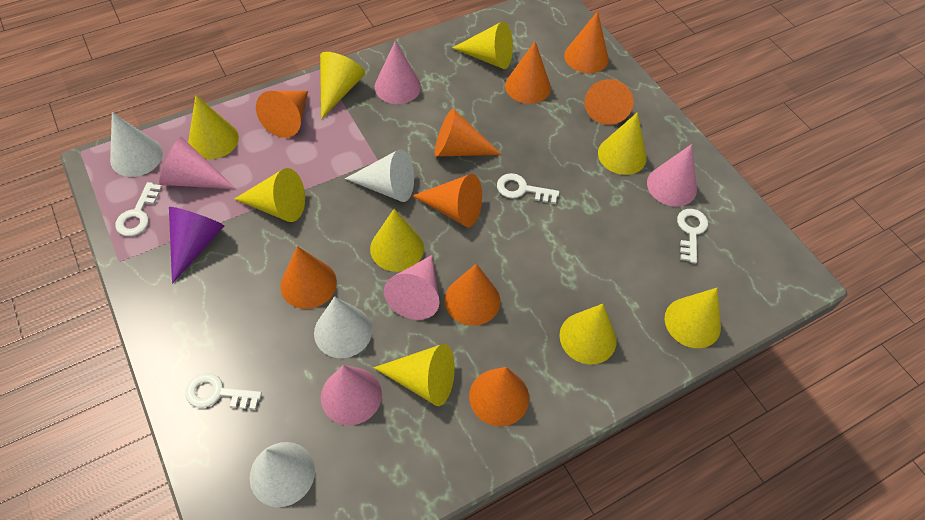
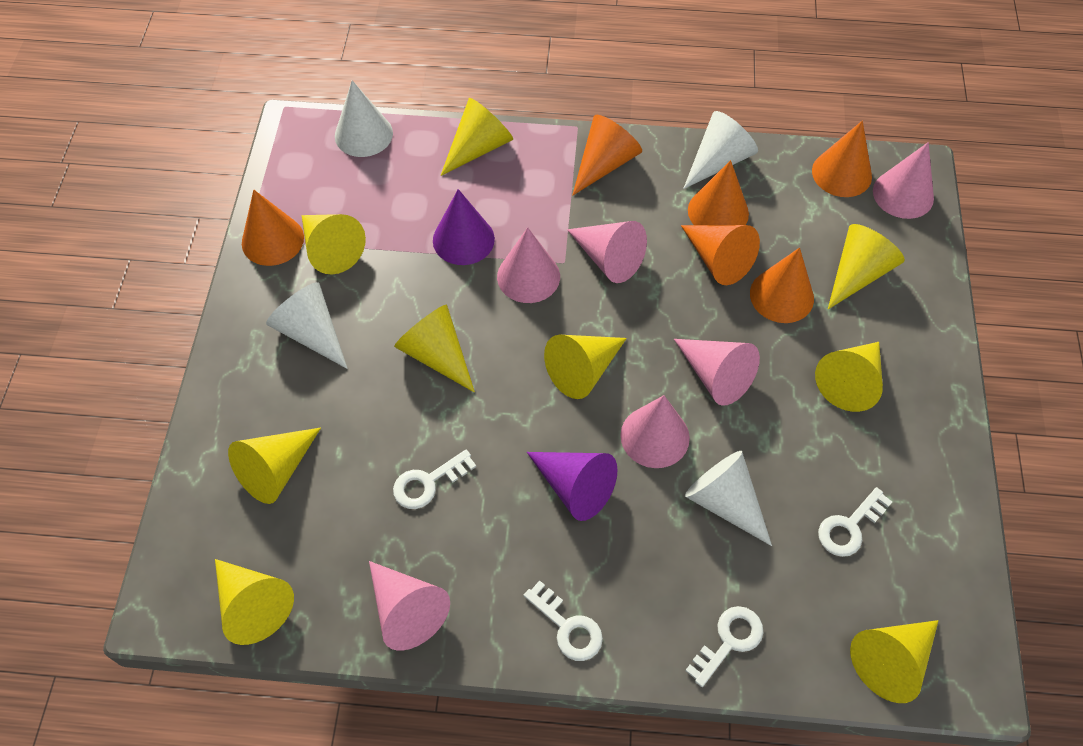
orange cone: 9 -> 6
pink cone: 5 -> 6
purple cone: 1 -> 2

